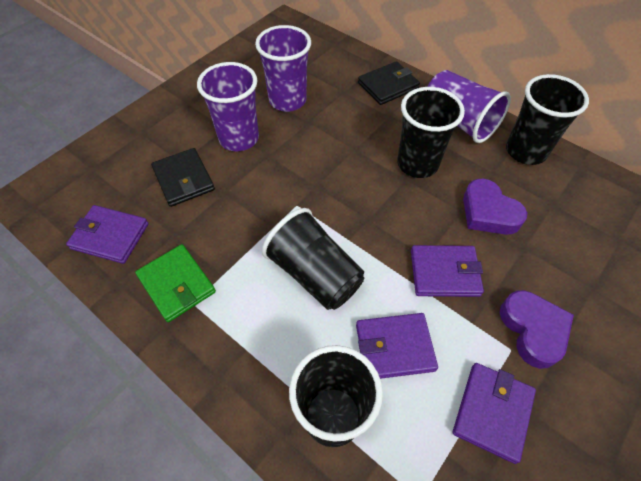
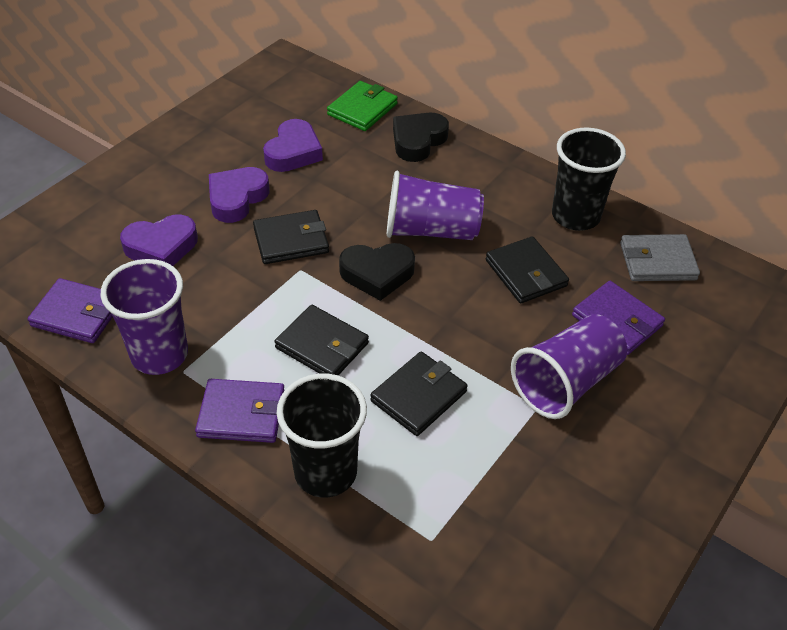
black cup: 4 -> 2
black heart: 0 -> 2
black wallet: 2 -> 4
grey wallet: 0 -> 1
purple heart: 2 -> 3
purple wallet: 4 -> 3

